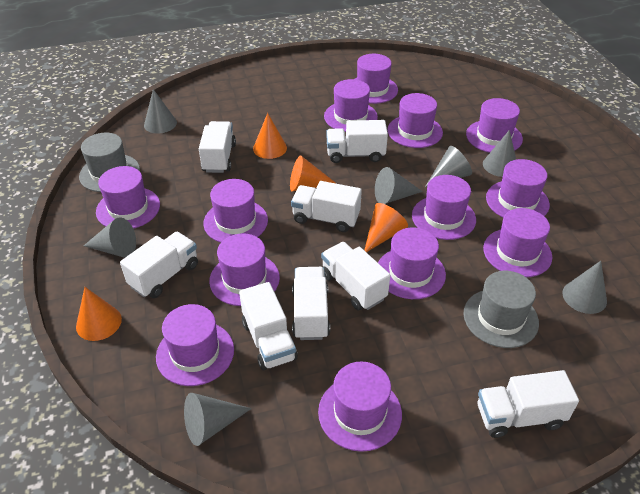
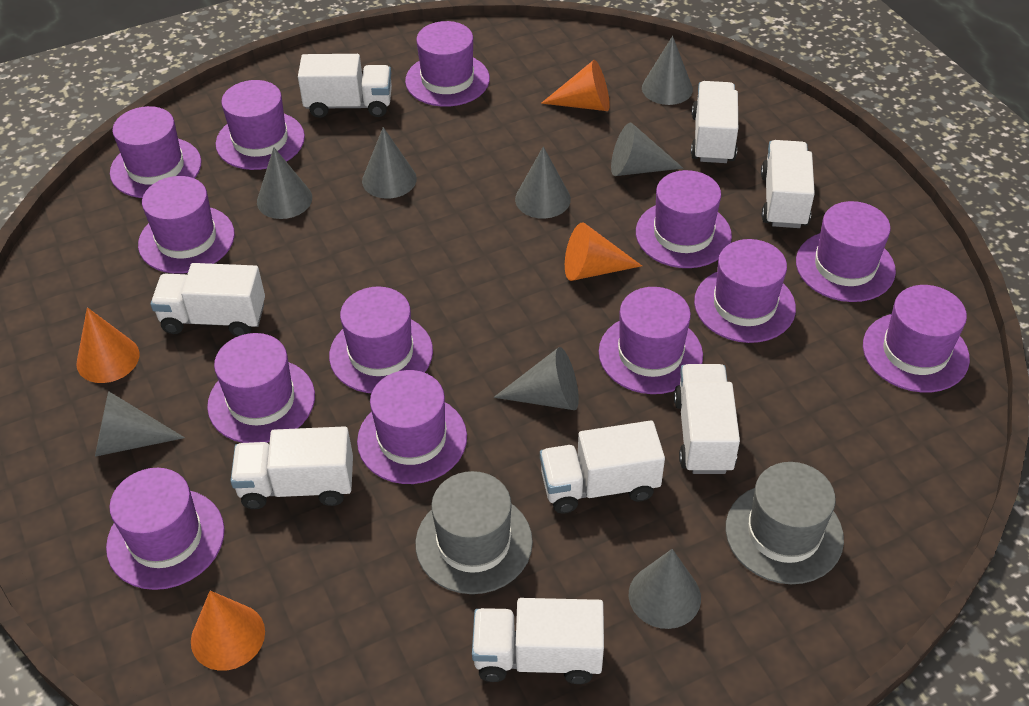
grey cone: 7 -> 8

